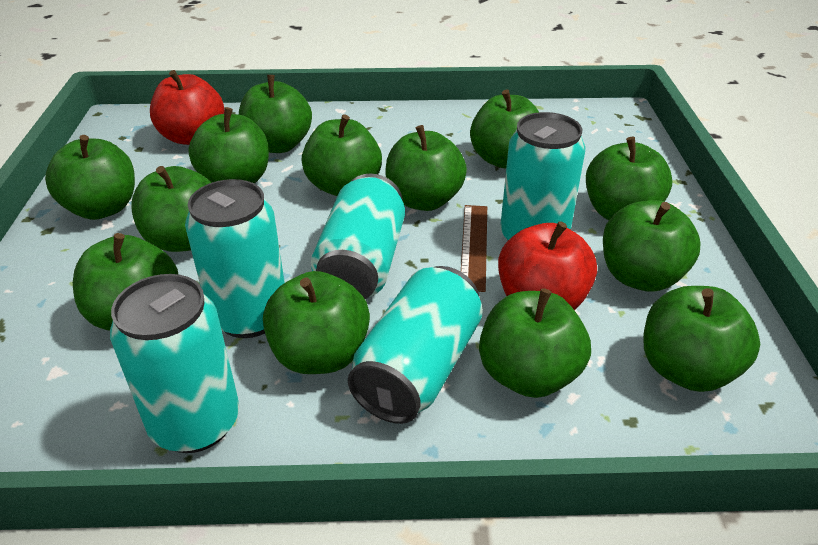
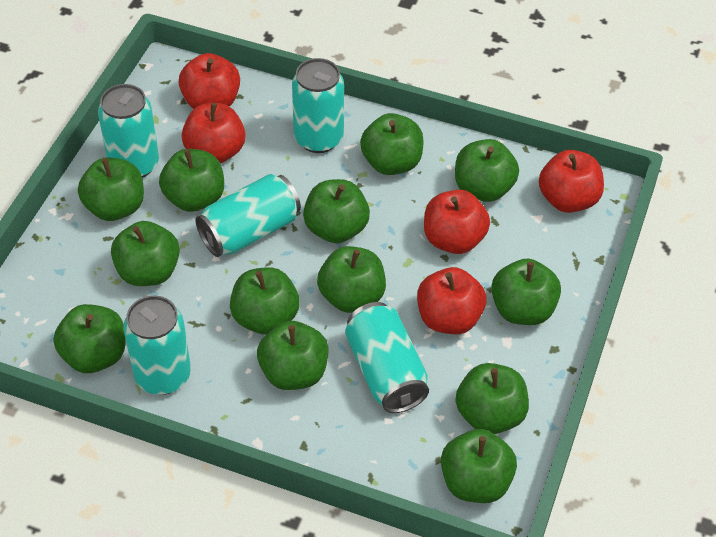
brown ruler: 1 -> 0
red apple: 2 -> 5

